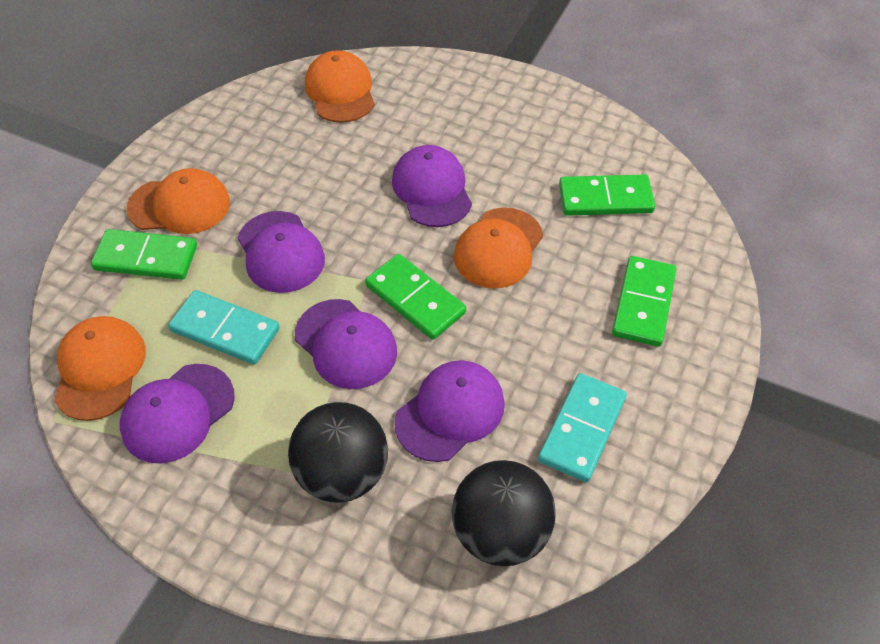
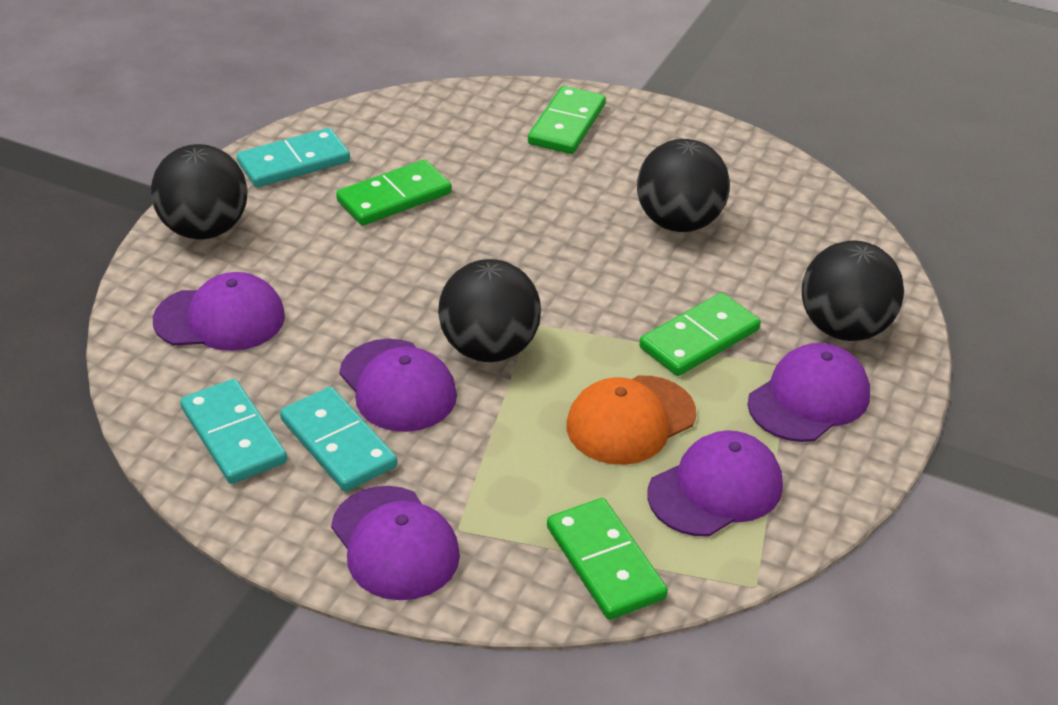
black ball: 2 -> 4
orange cap: 4 -> 1
turquoise domino: 2 -> 3

